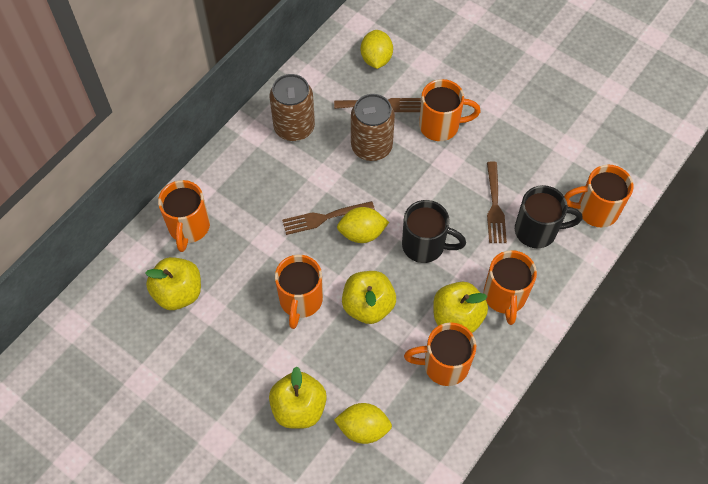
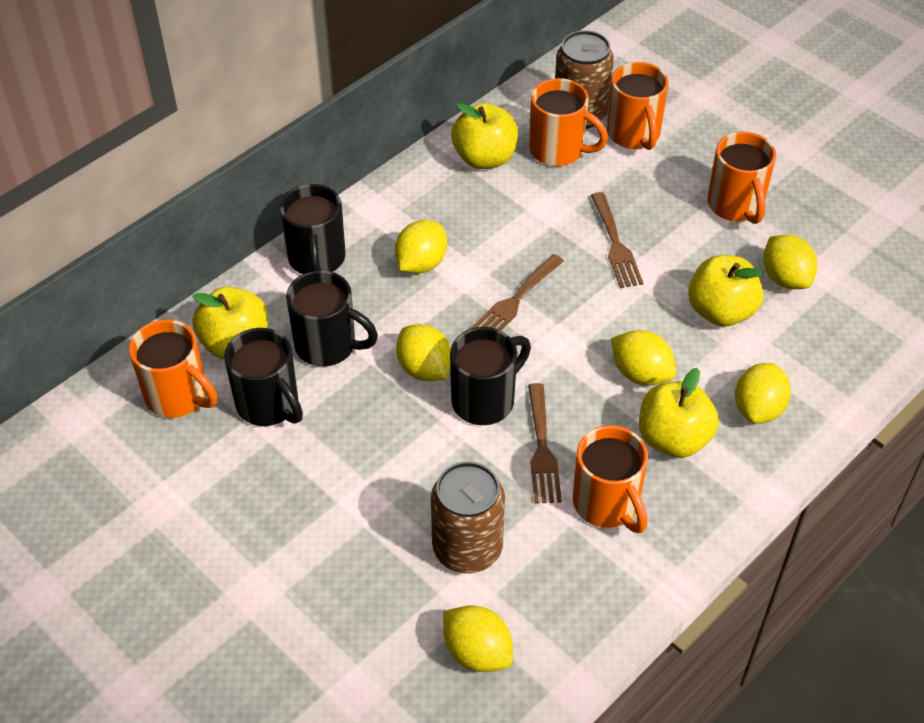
black mug: 2 -> 4
orange mug: 6 -> 5
yellow lemon: 3 -> 6

